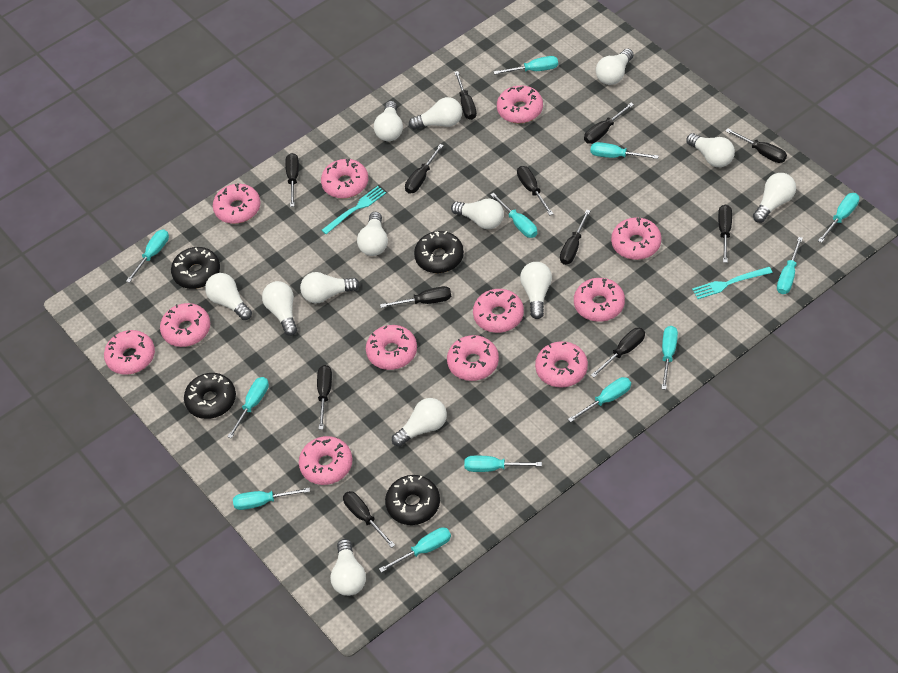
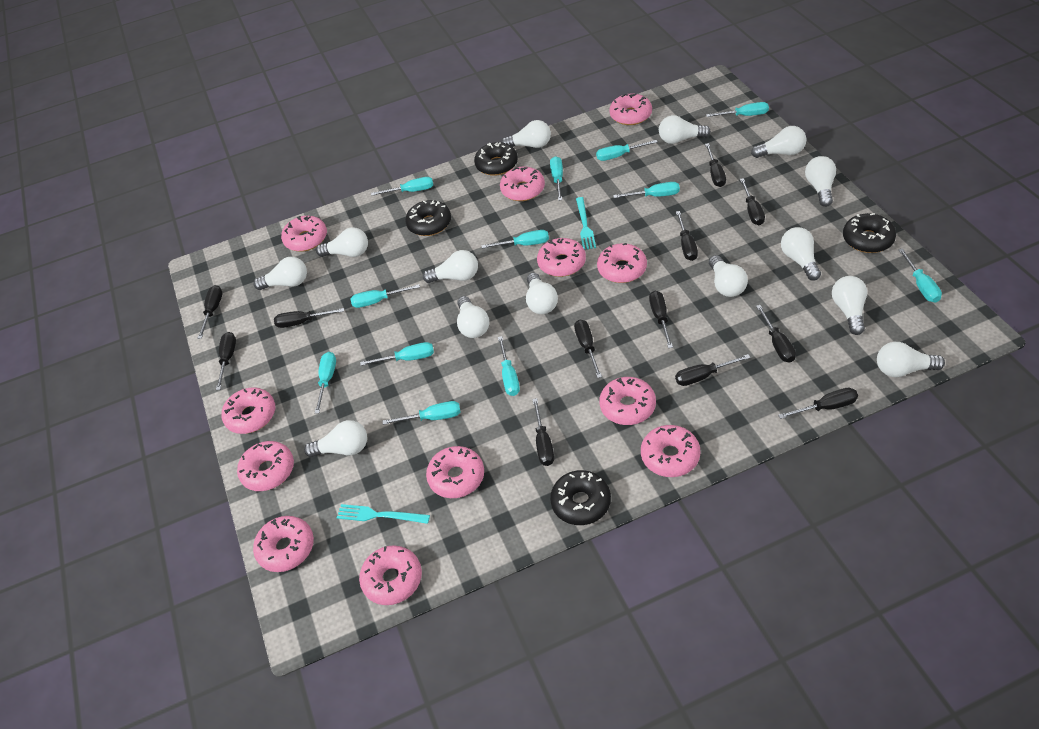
white light bulb: 13 -> 14

